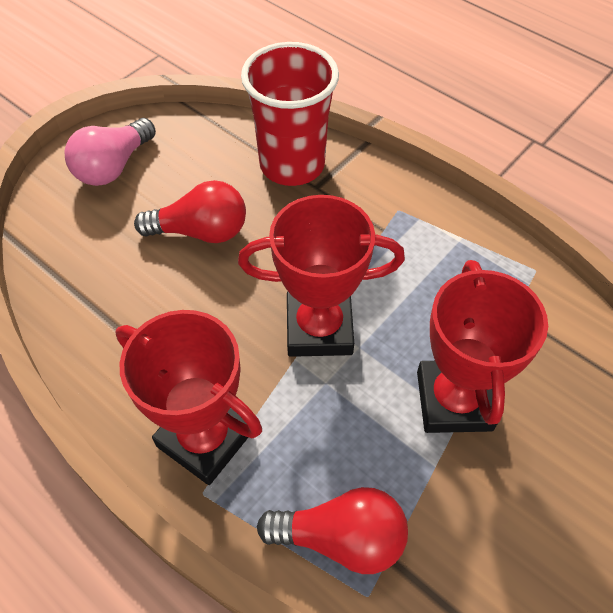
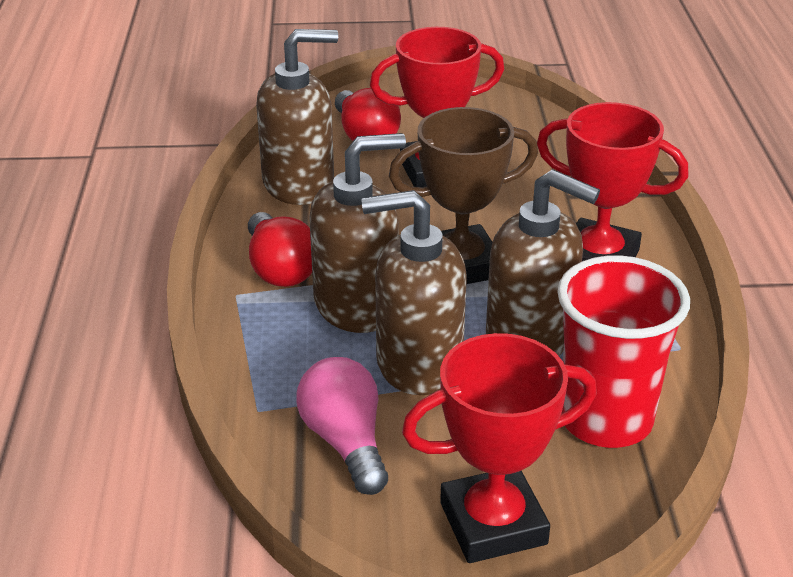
brown soap dispenser: 0 -> 4
brown trophy: 0 -> 1

